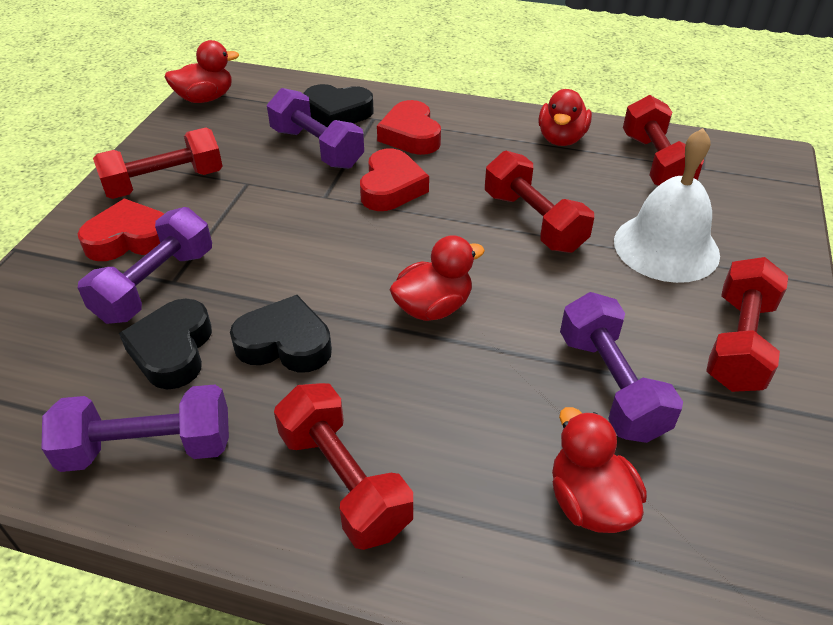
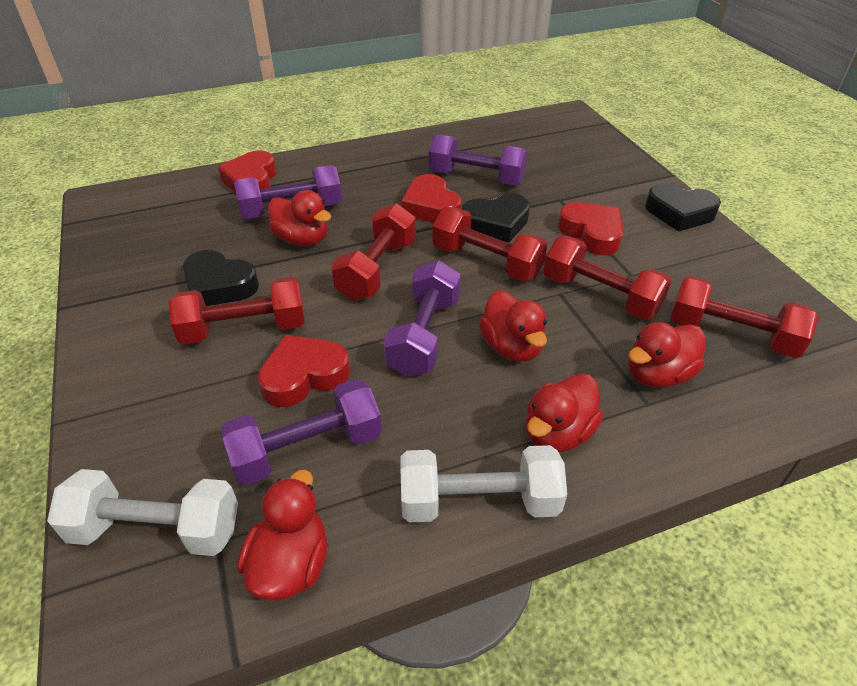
red duck: 4 -> 5
red heart: 3 -> 4
white bell: 1 -> 0
white dumbbell: 0 -> 2

